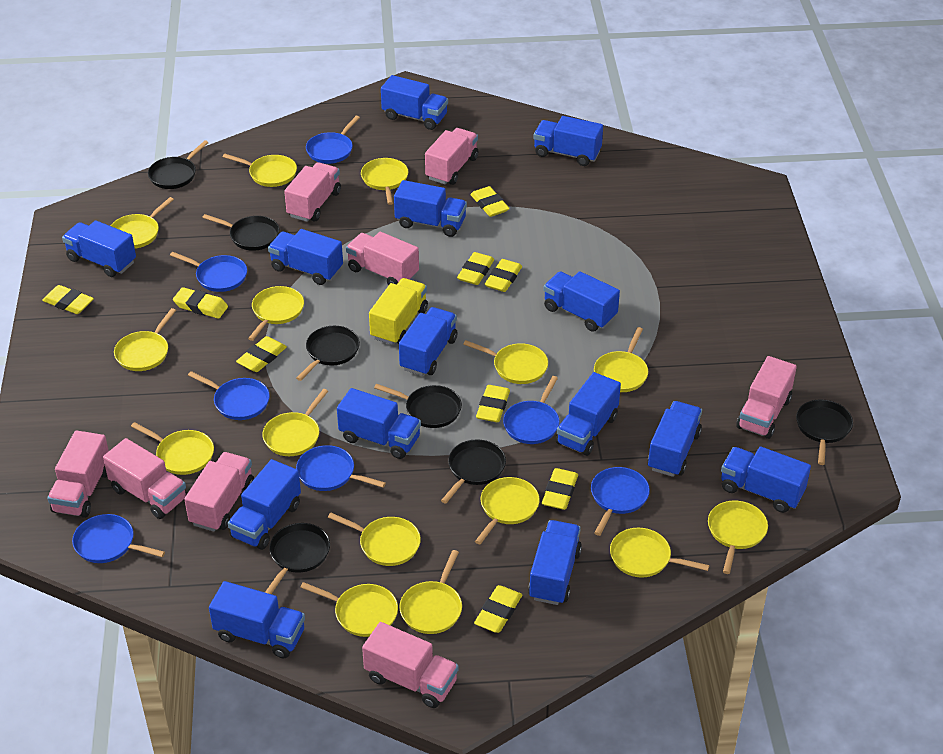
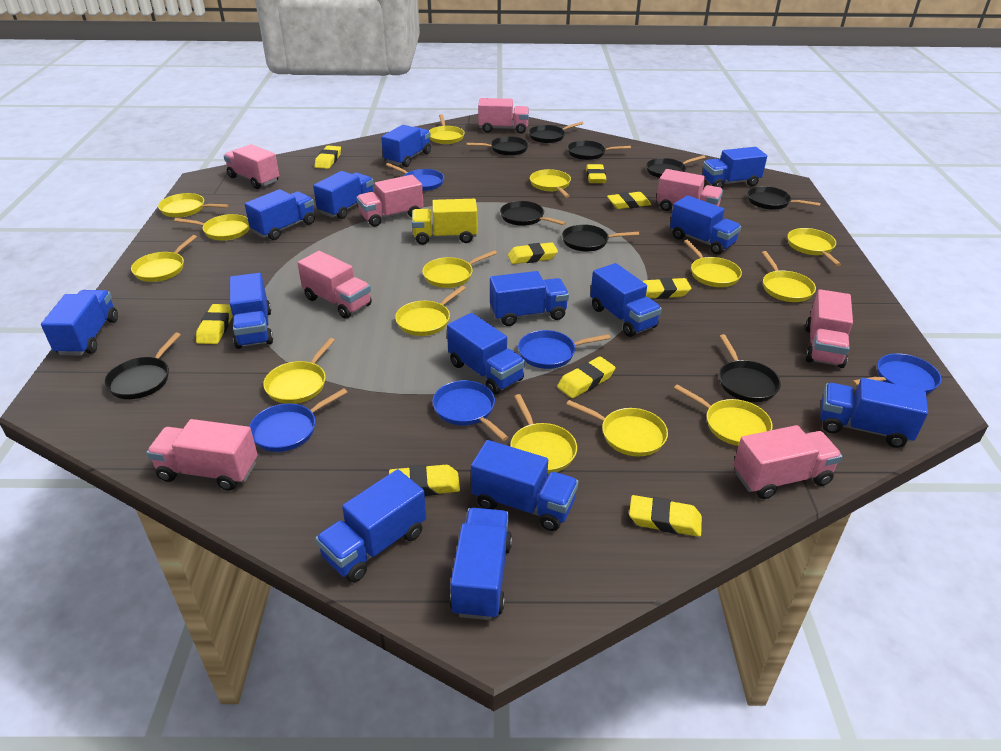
black pan: 7 -> 9
blue pan: 7 -> 5
yellow pan: 15 -> 14

